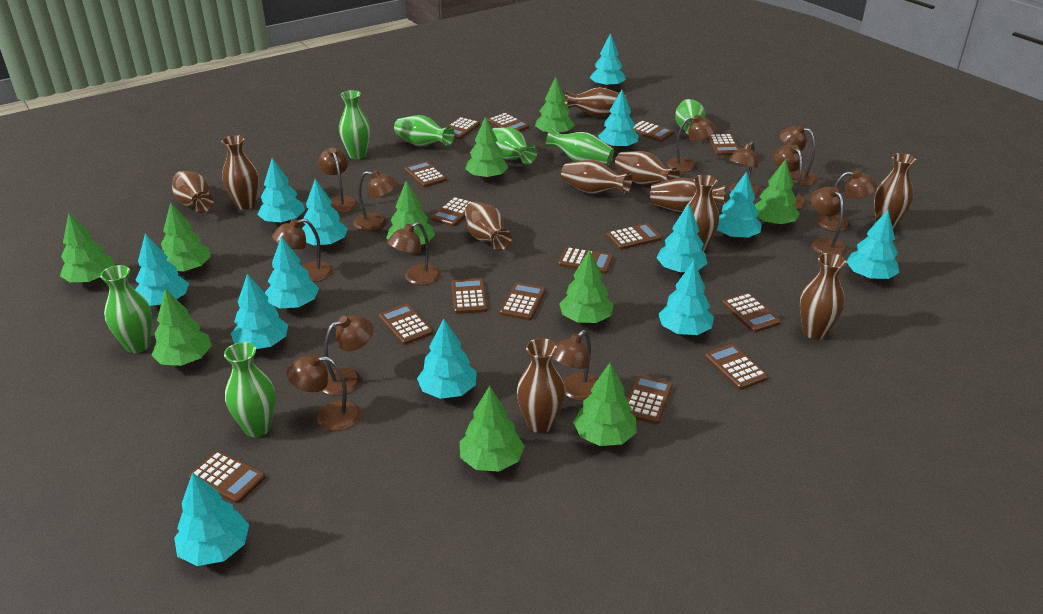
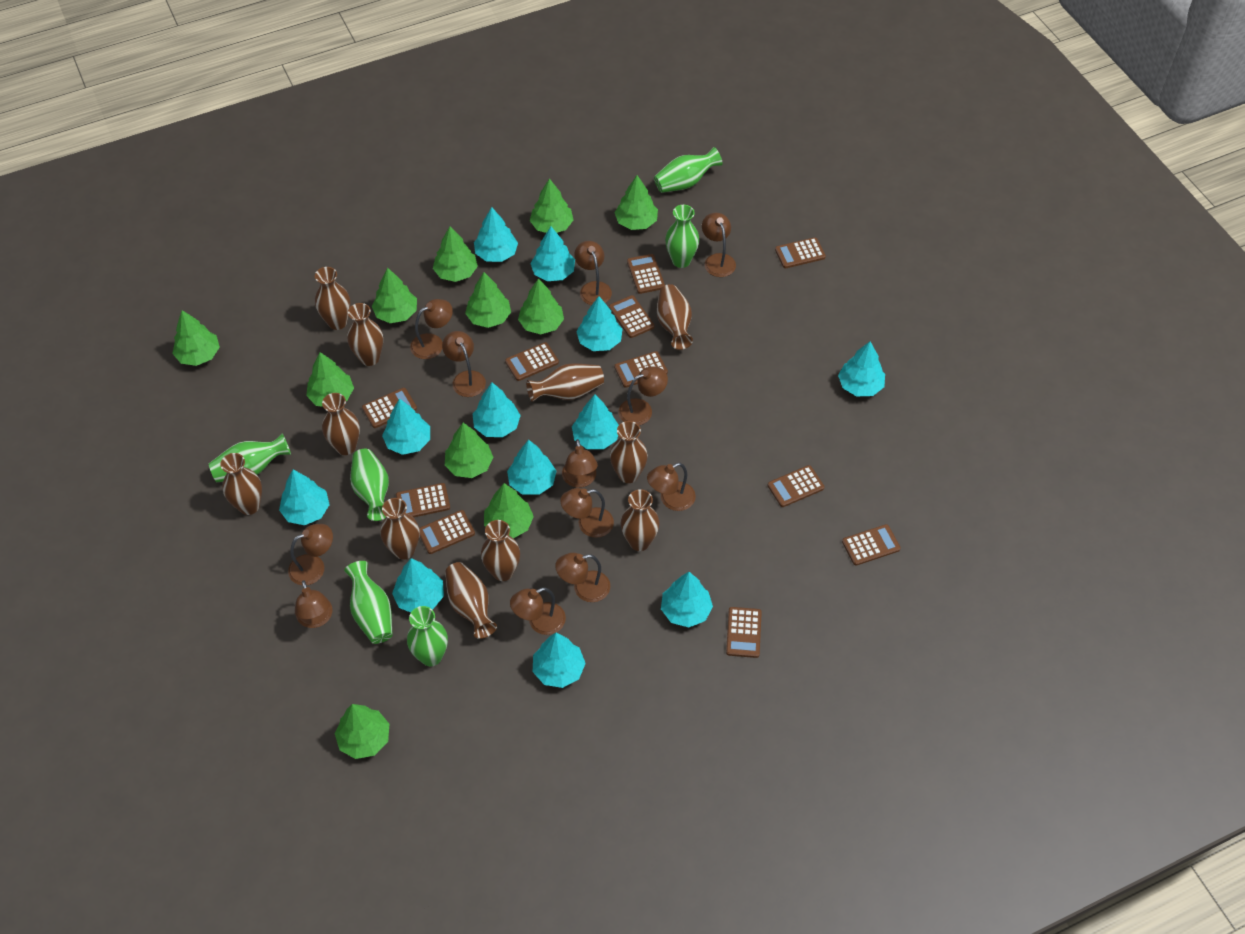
brown calculator: 15 -> 11
brown lamp: 13 -> 12
green tree: 10 -> 11
green vase: 7 -> 6
turquoise tree: 13 -> 12

